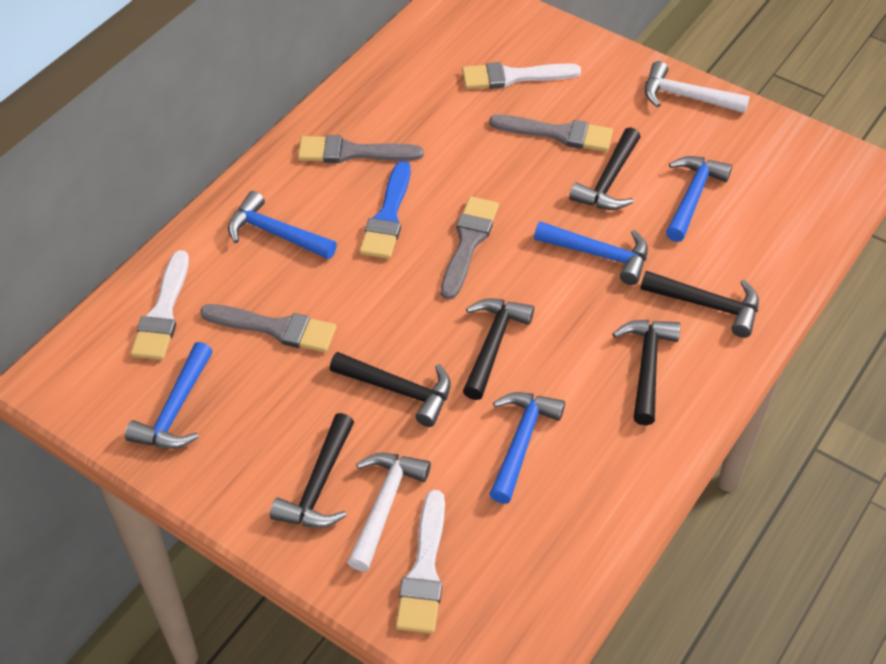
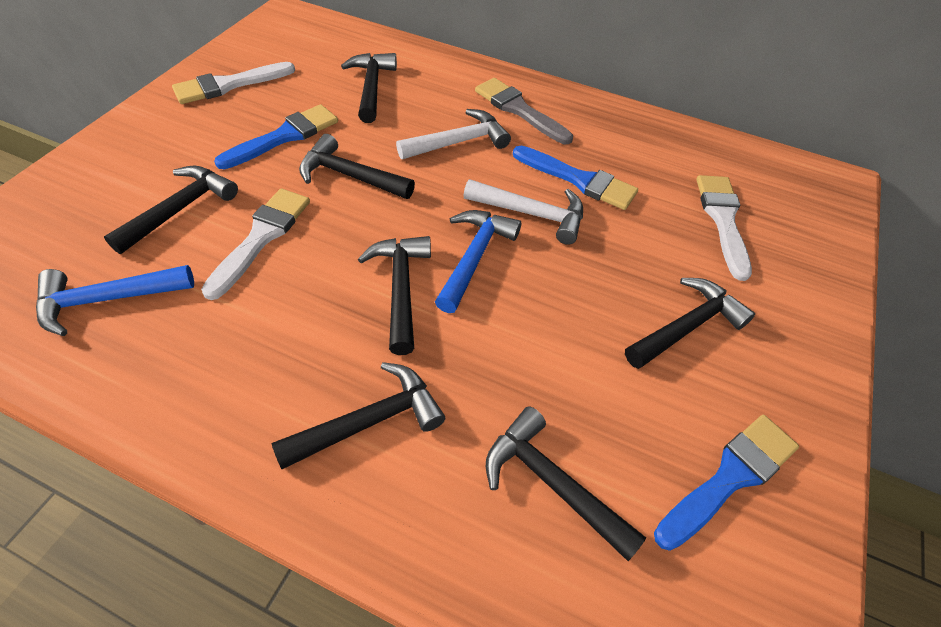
black hammer: 6 -> 7
blue brush: 1 -> 3
blue hammer: 5 -> 2
grey brush: 4 -> 1

